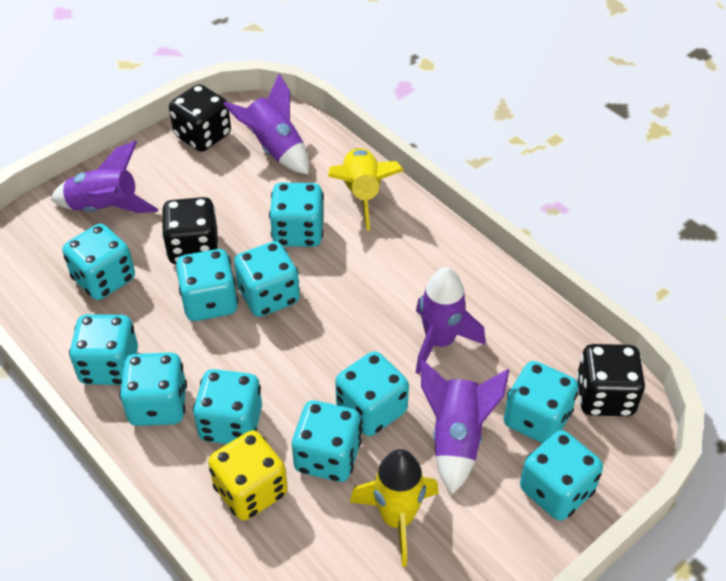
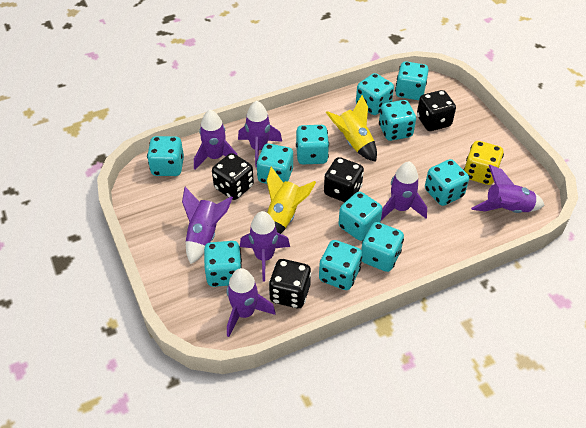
black dice: 3 -> 4
purple rocket: 4 -> 7

